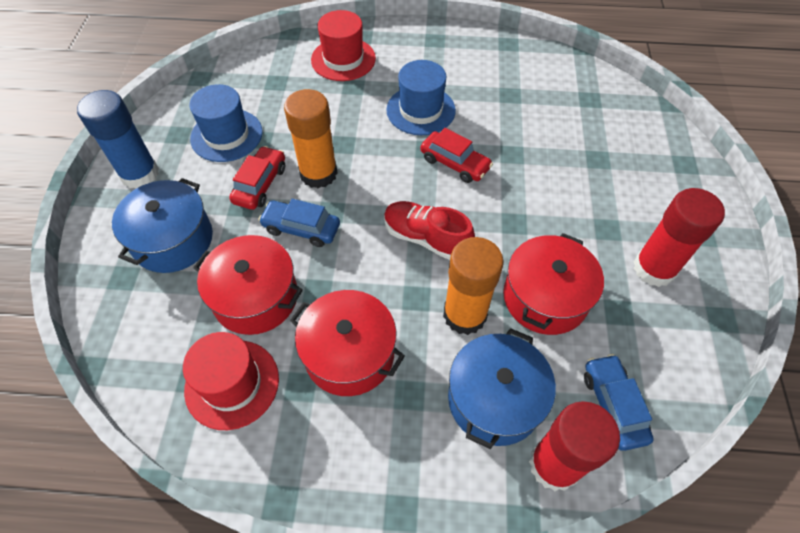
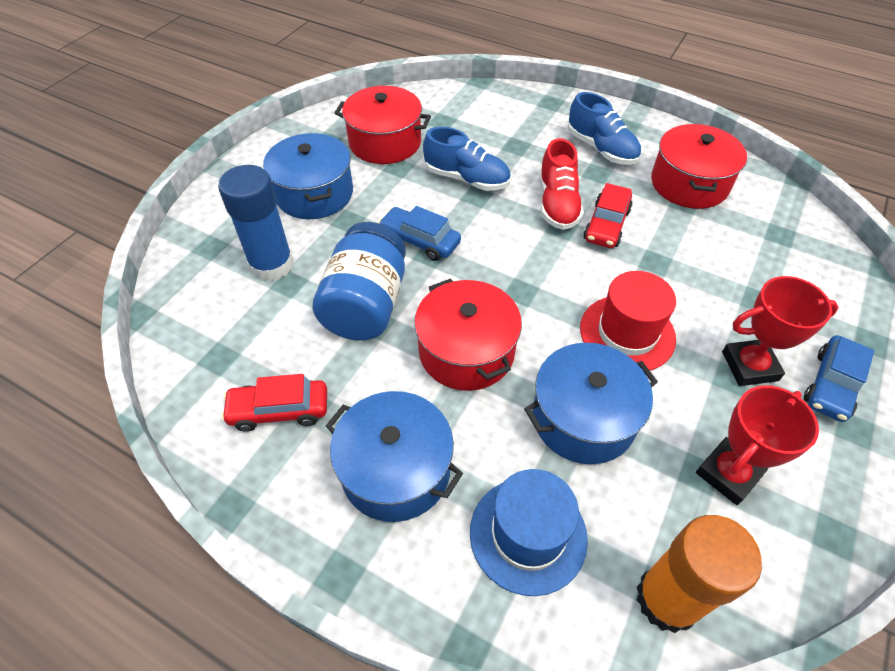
blue hat: 2 -> 1
blue jar: 0 -> 1
blue pot: 2 -> 3
blue shoe: 0 -> 2
orange glue stick: 2 -> 1
red glue stick: 2 -> 0
red hat: 2 -> 1
red trophy: 0 -> 2

